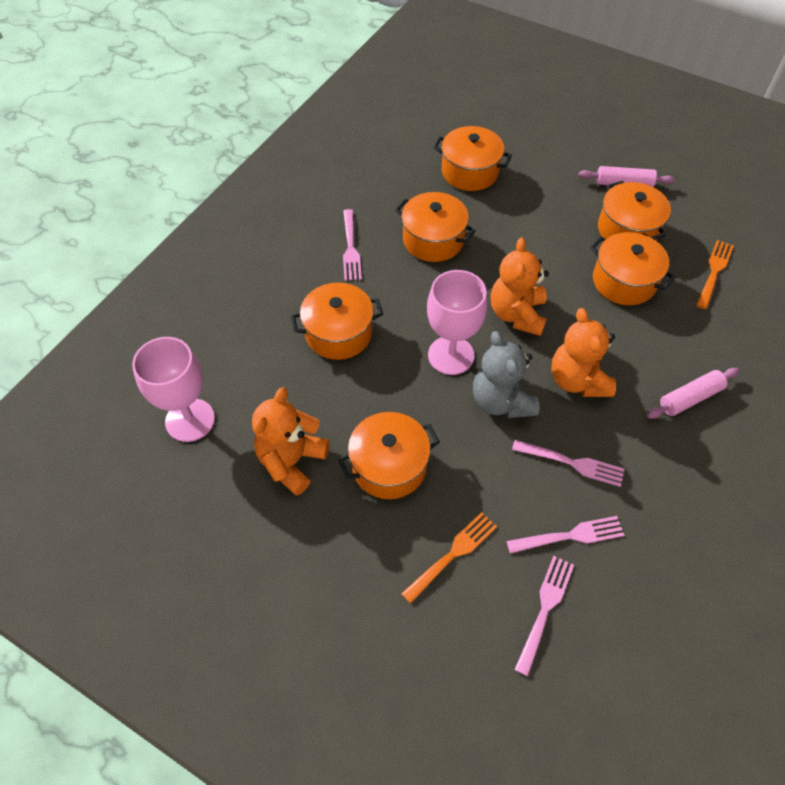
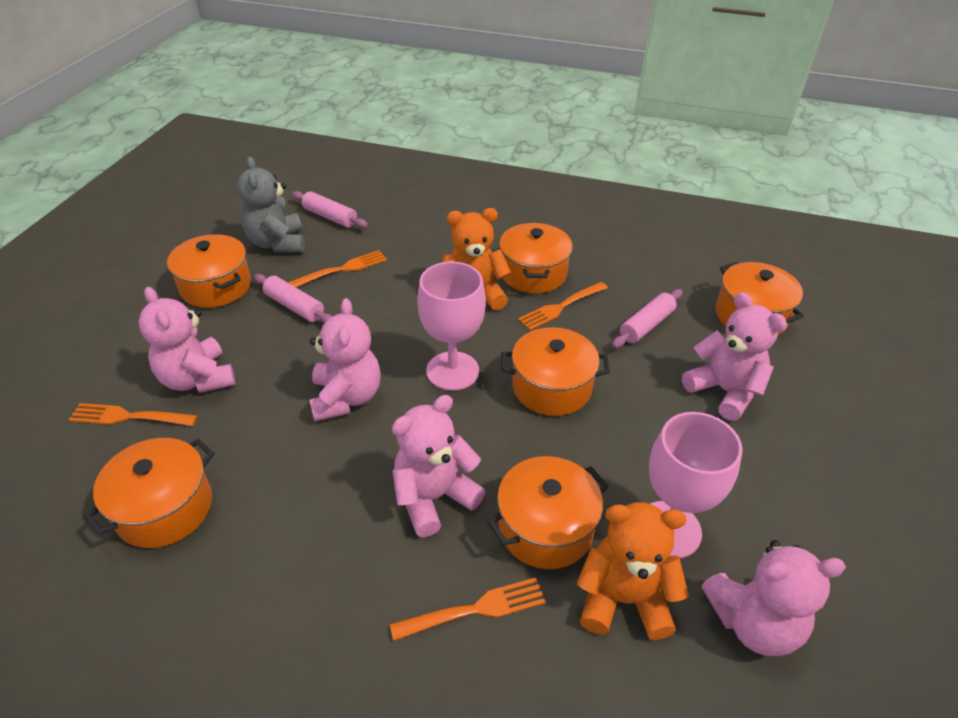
orange fork: 2 -> 4
orange teddy bear: 3 -> 2
pink fork: 4 -> 0
pink rolling pin: 2 -> 3
pink teddy bear: 0 -> 5

